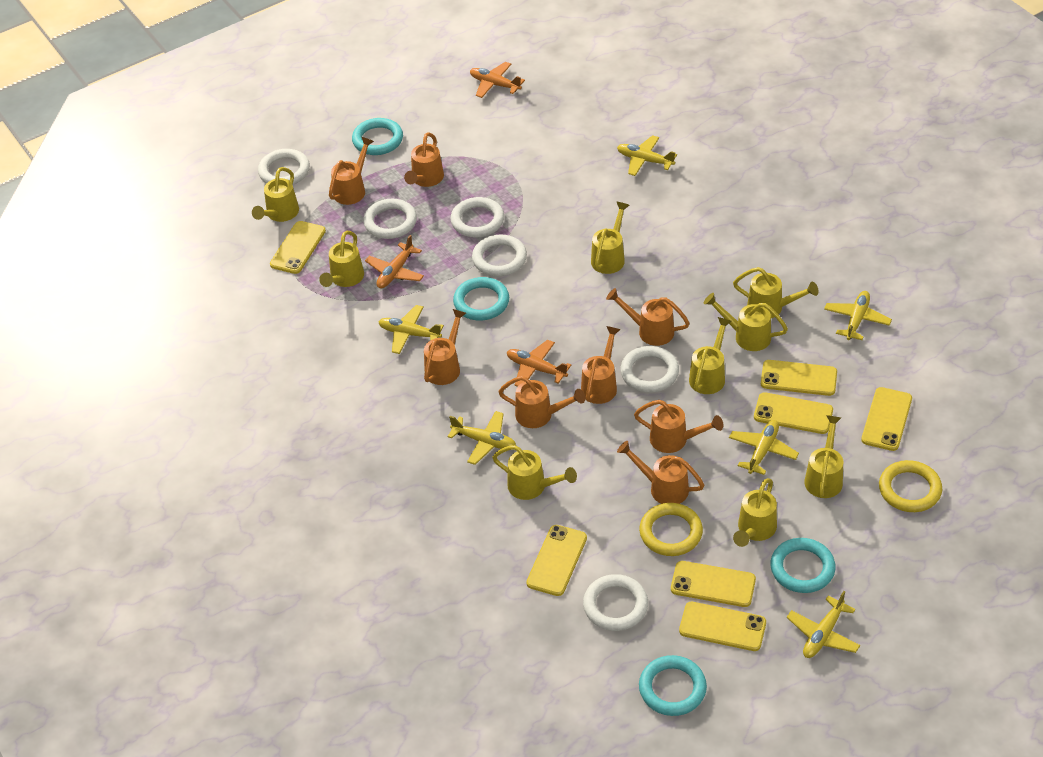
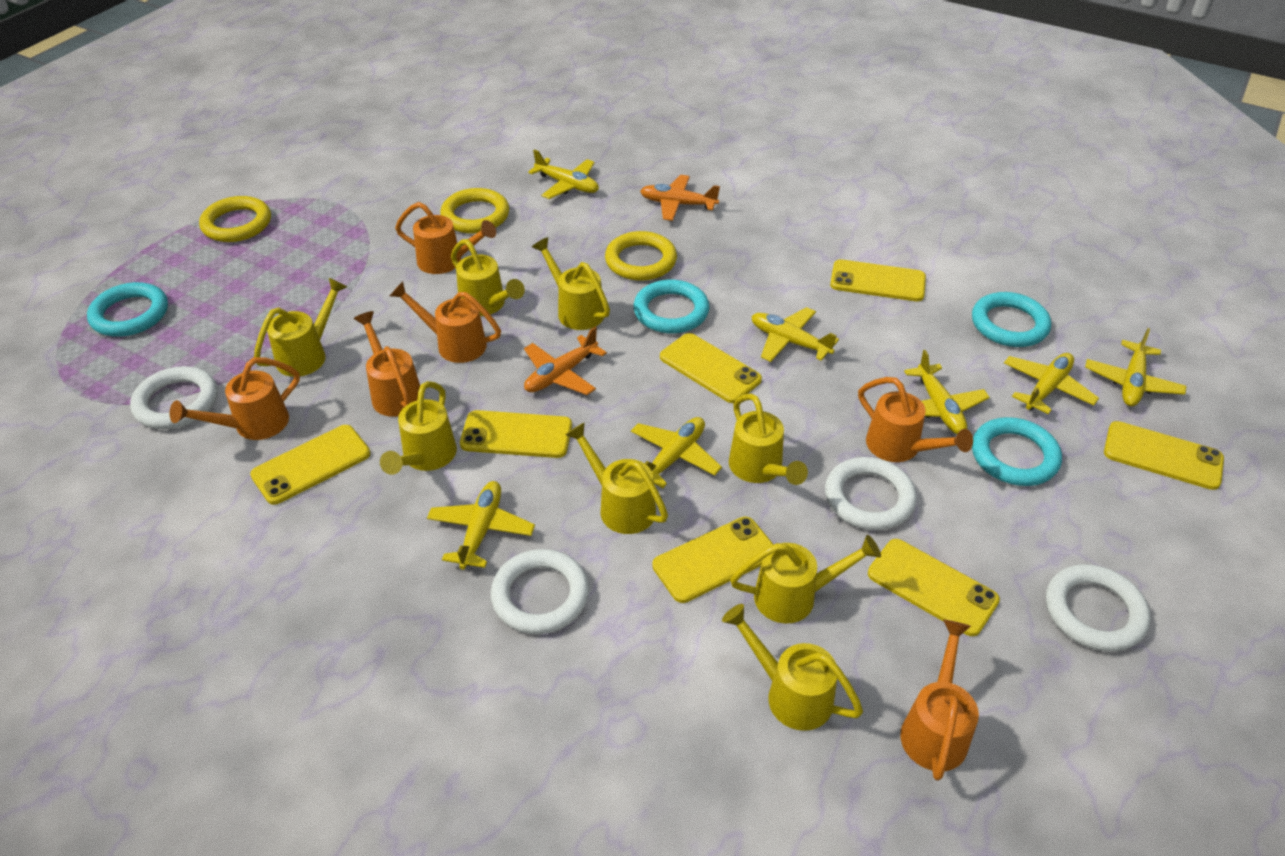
orange plane: 3 -> 2
orange watering can: 8 -> 6
white ring: 6 -> 4
yellow plane: 6 -> 7
yellow ring: 2 -> 3
yellow watering can: 9 -> 8

